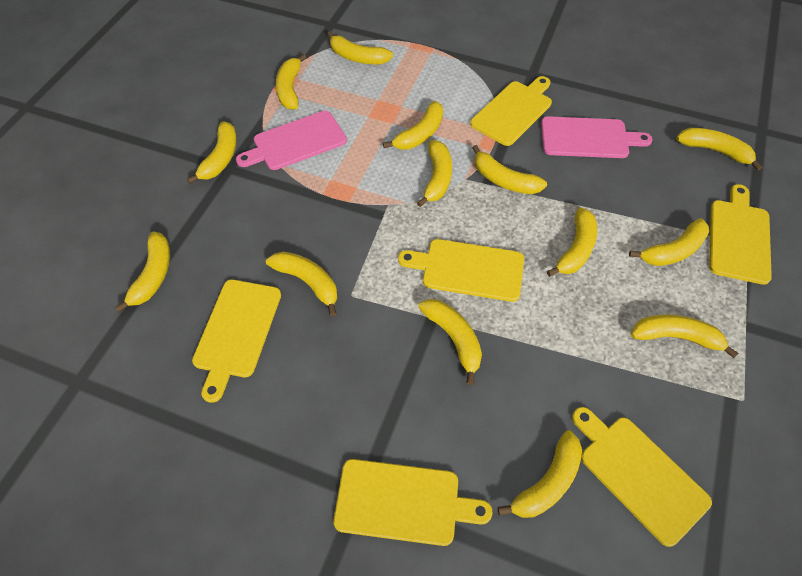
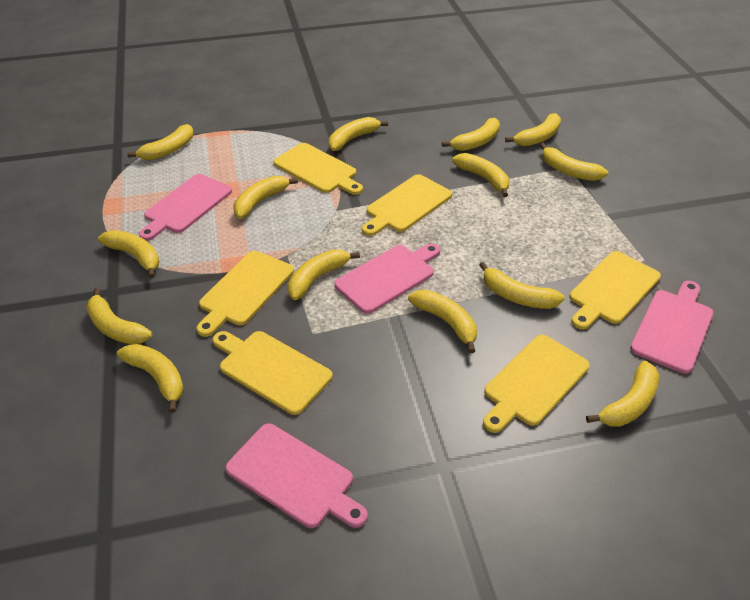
pink cutting board: 2 -> 4

